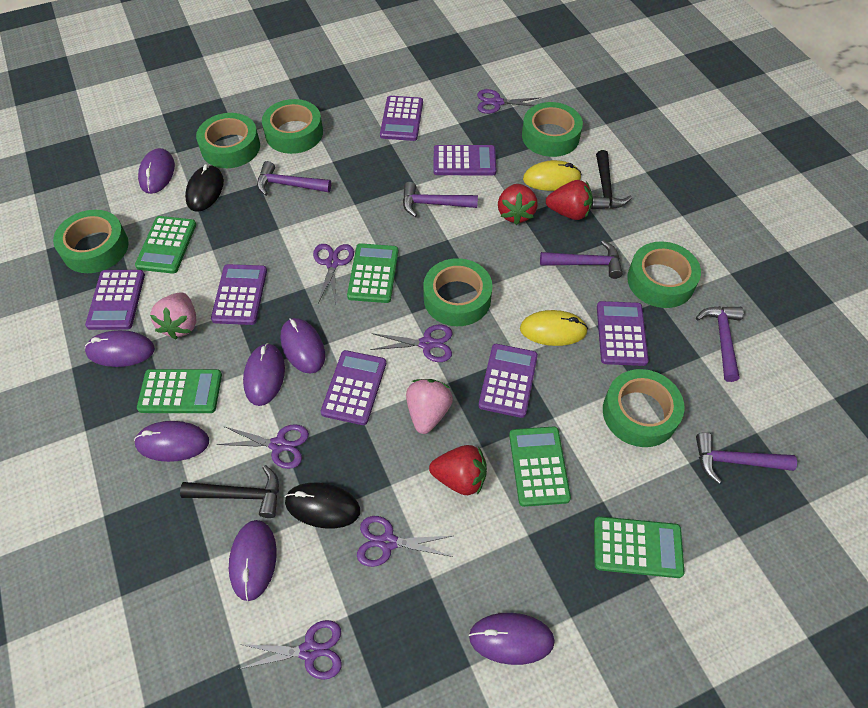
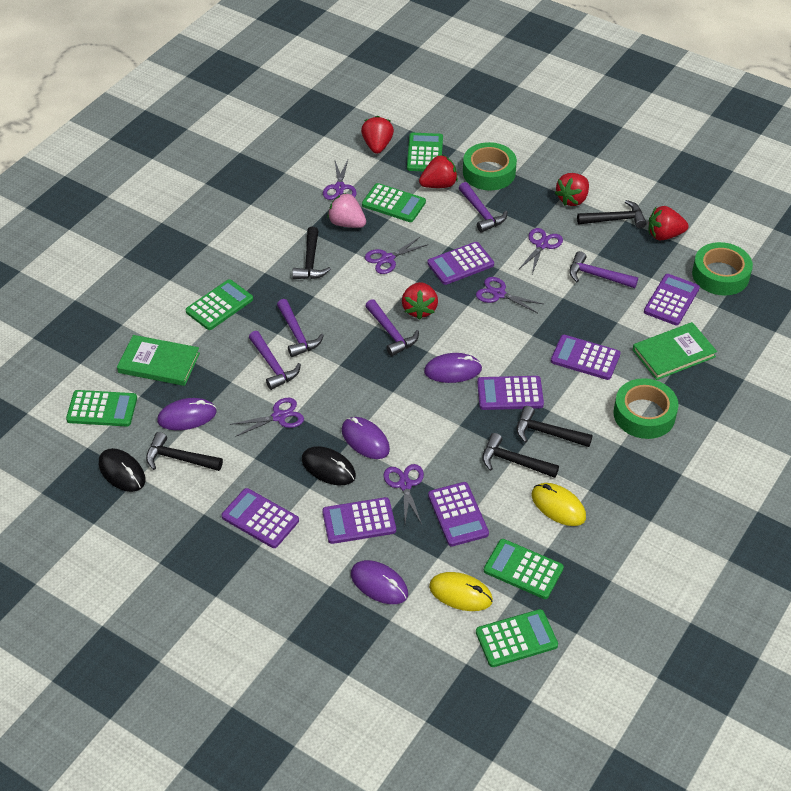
black hammer: 2 -> 5
green book: 0 -> 2
green calculator: 5 -> 6
green tape: 7 -> 3
pink strawberry: 2 -> 1
purple mouse: 7 -> 4
red strawberry: 3 -> 5

